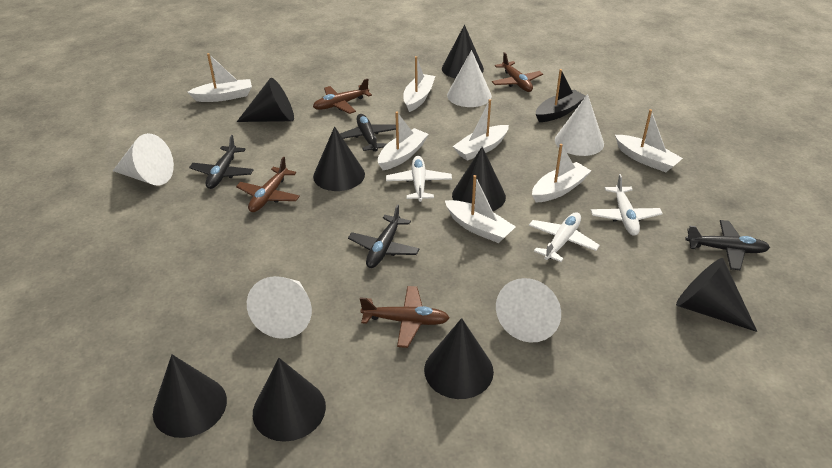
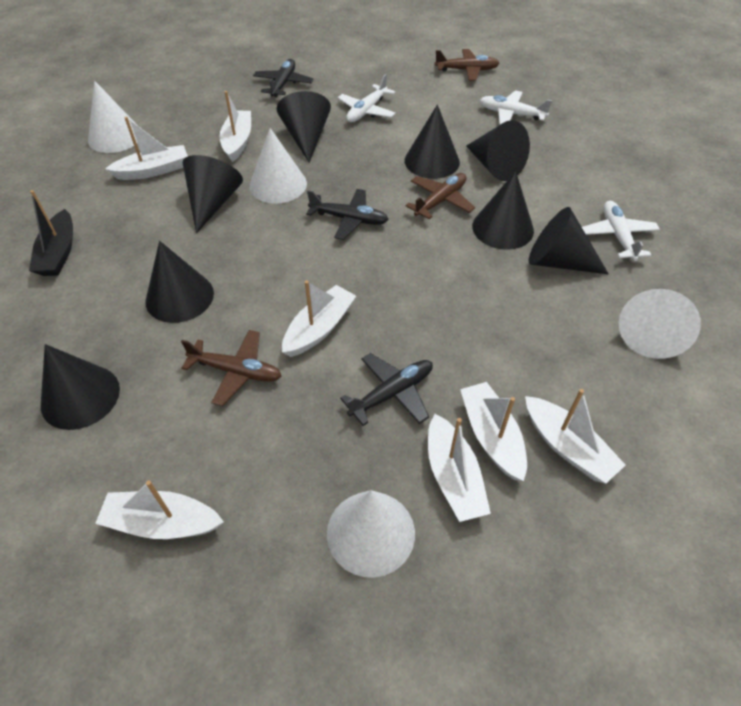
black plane: 4 -> 3
brown plane: 4 -> 3
white cone: 5 -> 4

